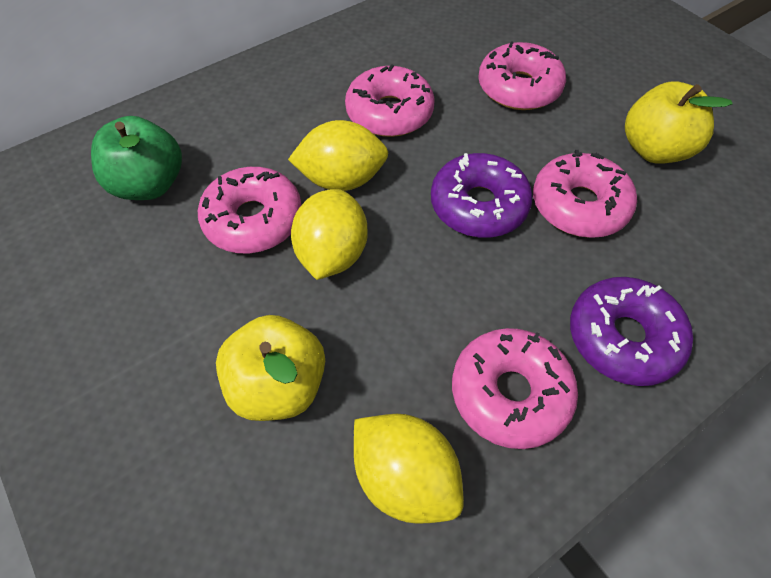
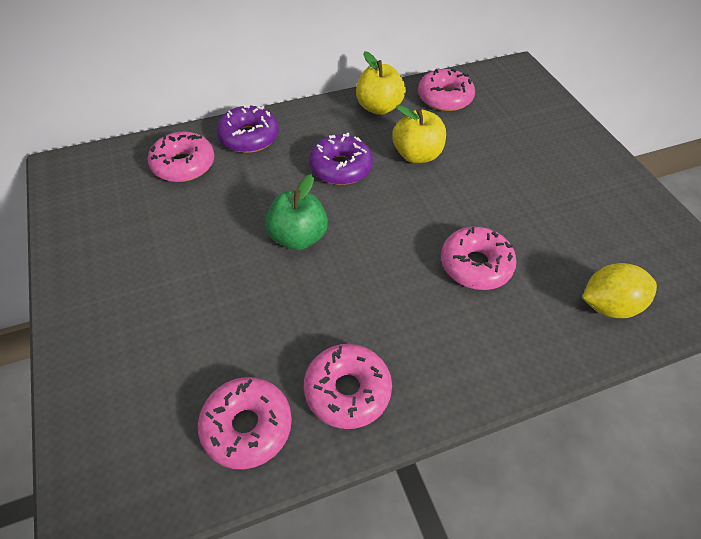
yellow lemon: 3 -> 1

